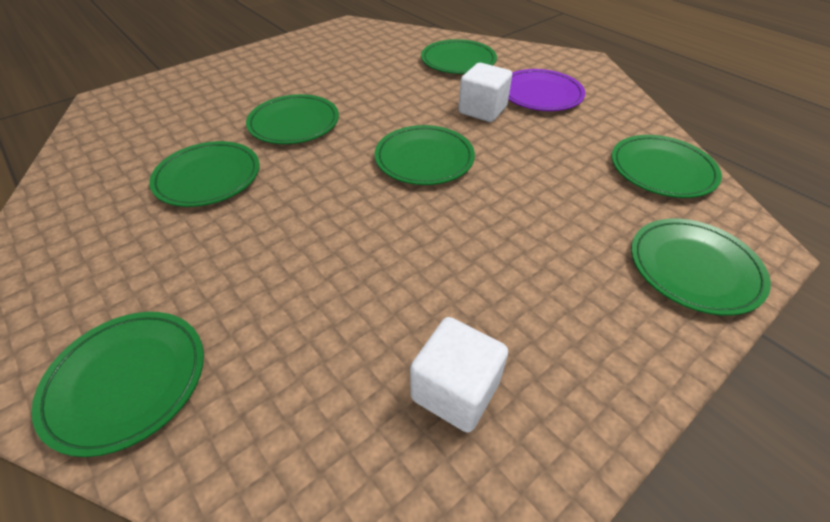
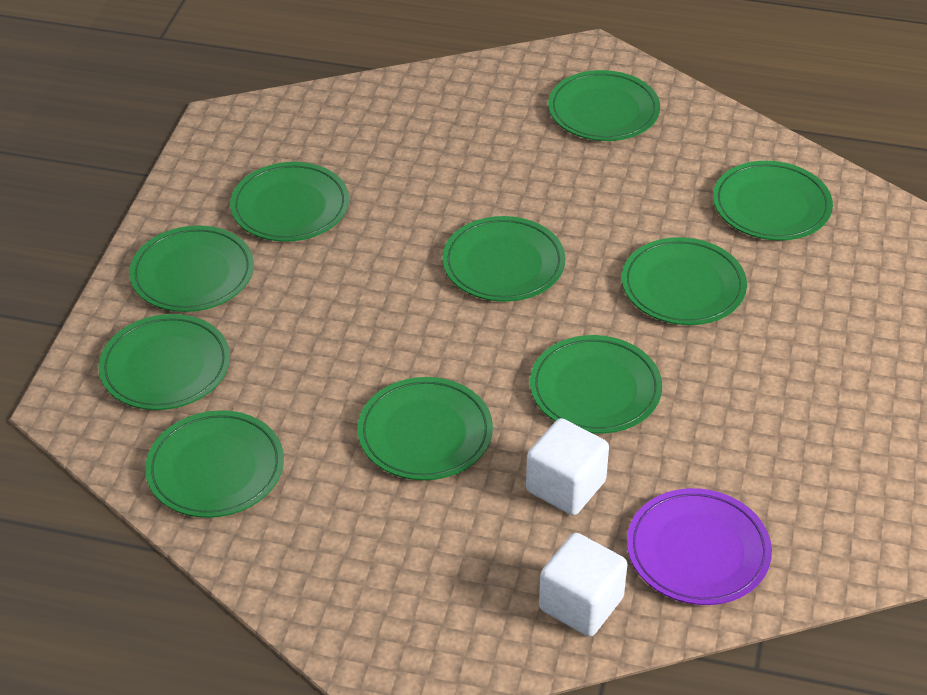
green plate: 7 -> 10

